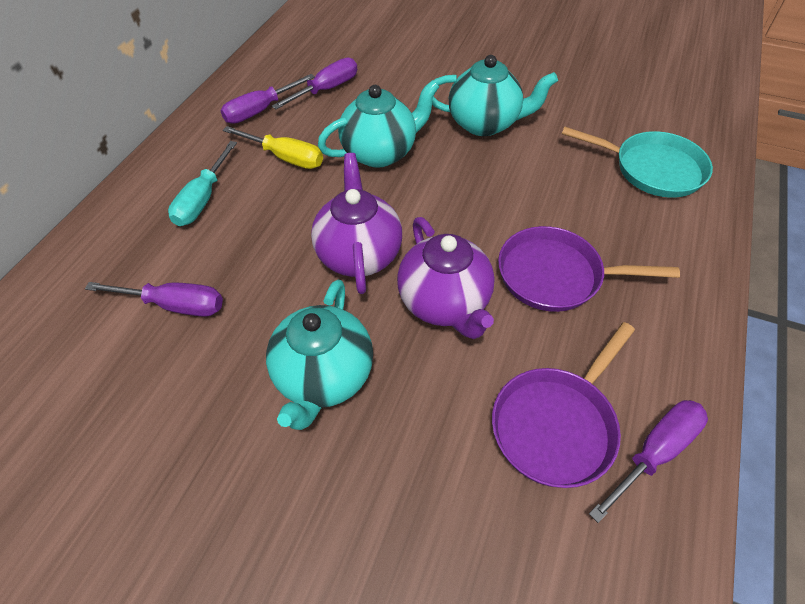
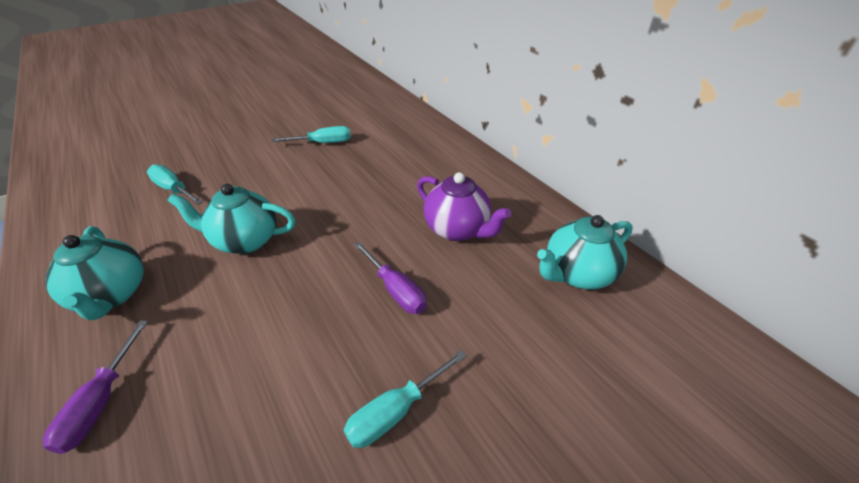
purple pan: 2 -> 0
purple screwdriver: 4 -> 2
purple teapot: 2 -> 1
turquoise pan: 1 -> 0
turquoise screwdriver: 1 -> 3
yellow screwdriver: 1 -> 0

